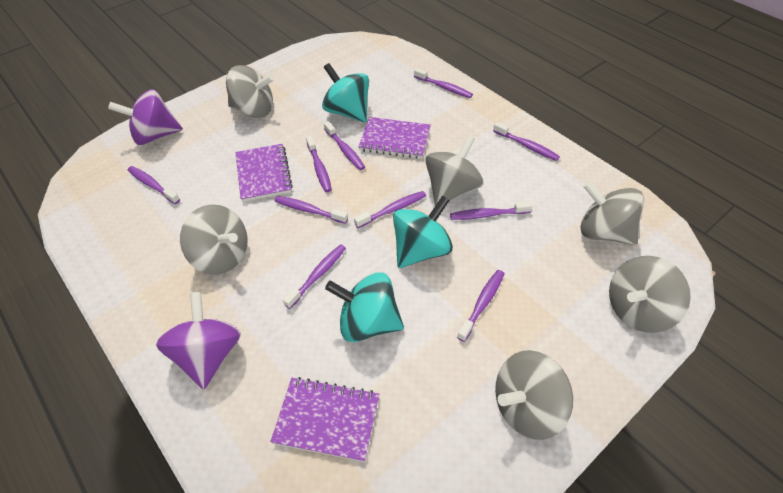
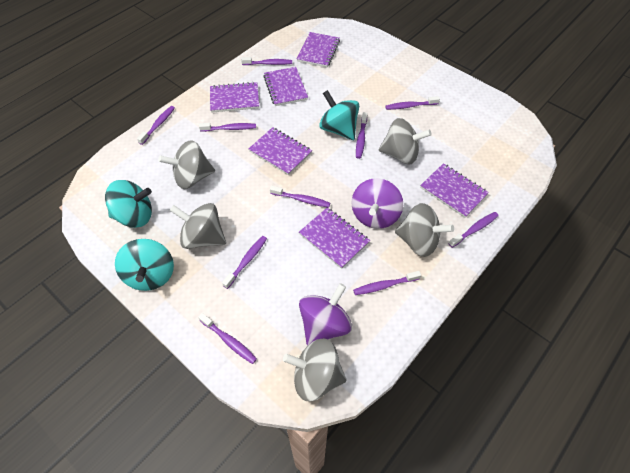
grey spinning top: 6 -> 5
purple notebook: 3 -> 6

